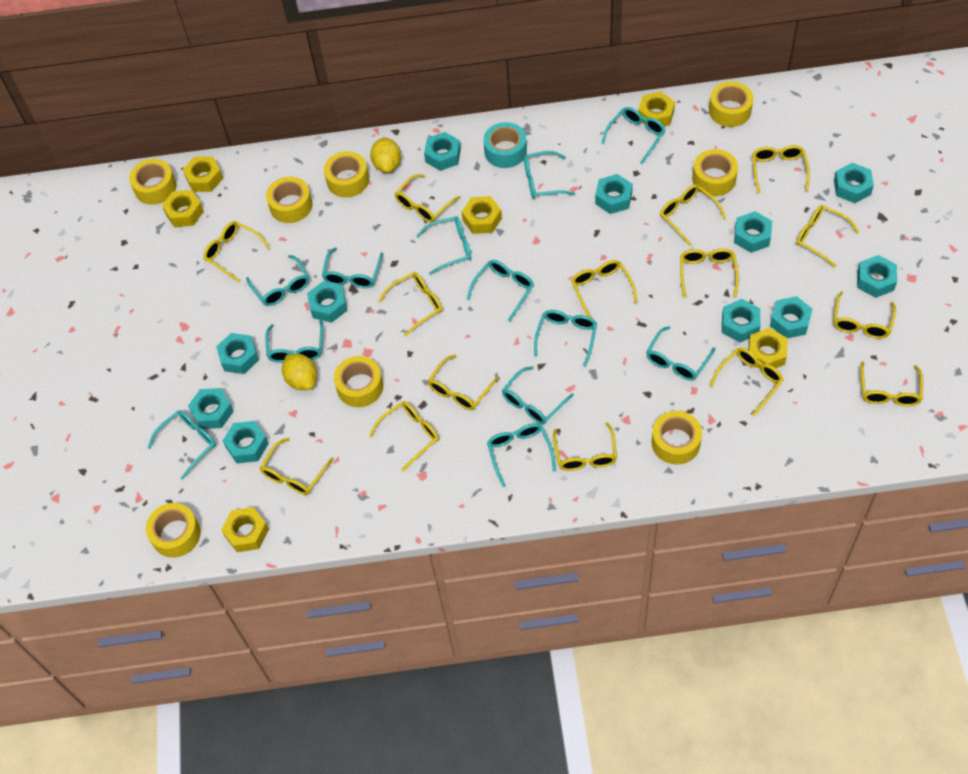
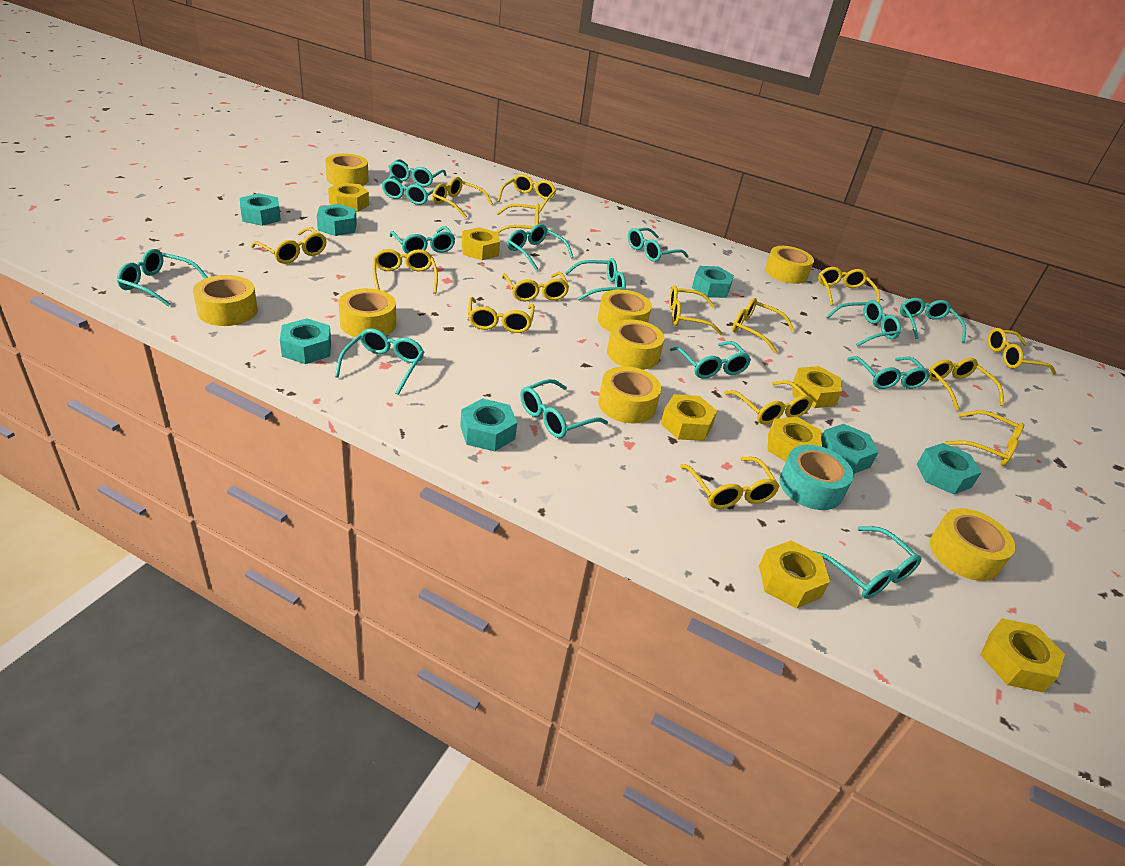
turquoise glasses: 12 -> 14
turquoise nut: 11 -> 7
yellow lemon: 2 -> 0
yellow nut: 6 -> 7

